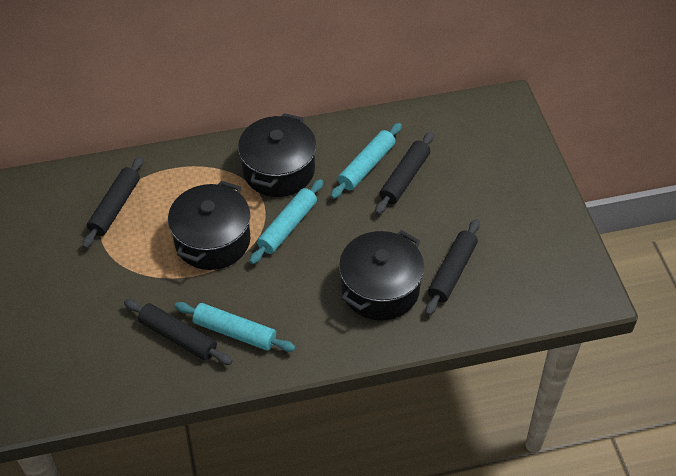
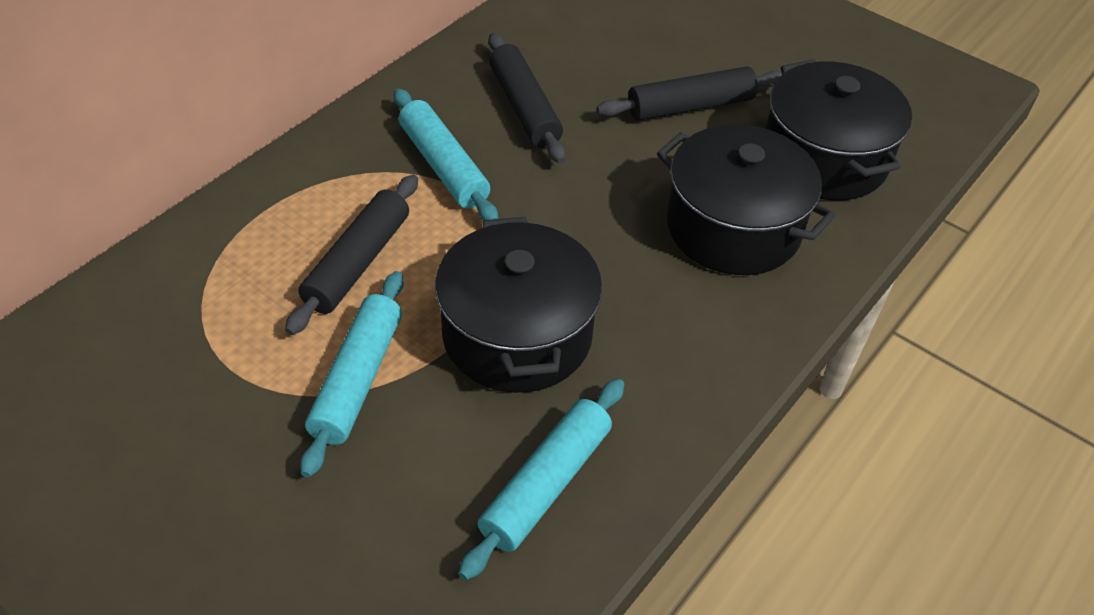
black rolling pin: 4 -> 3

